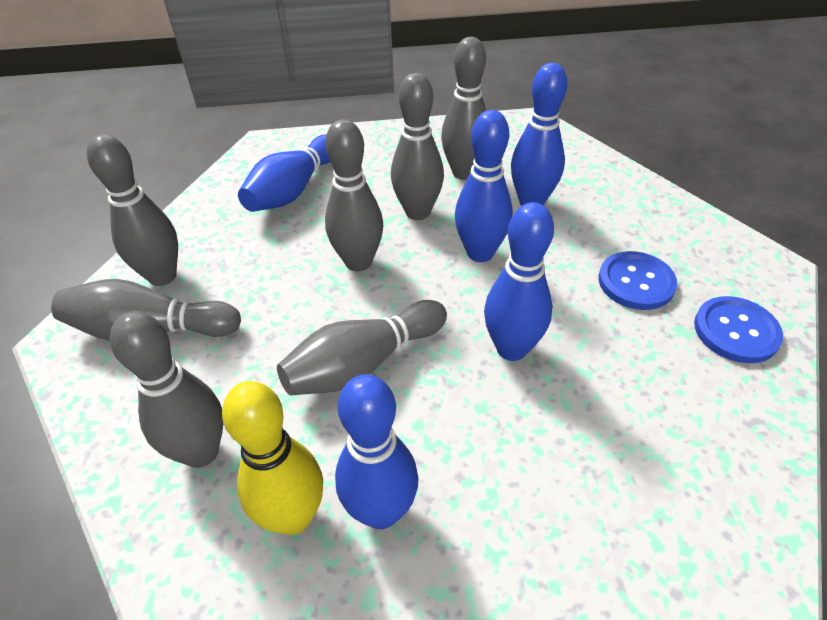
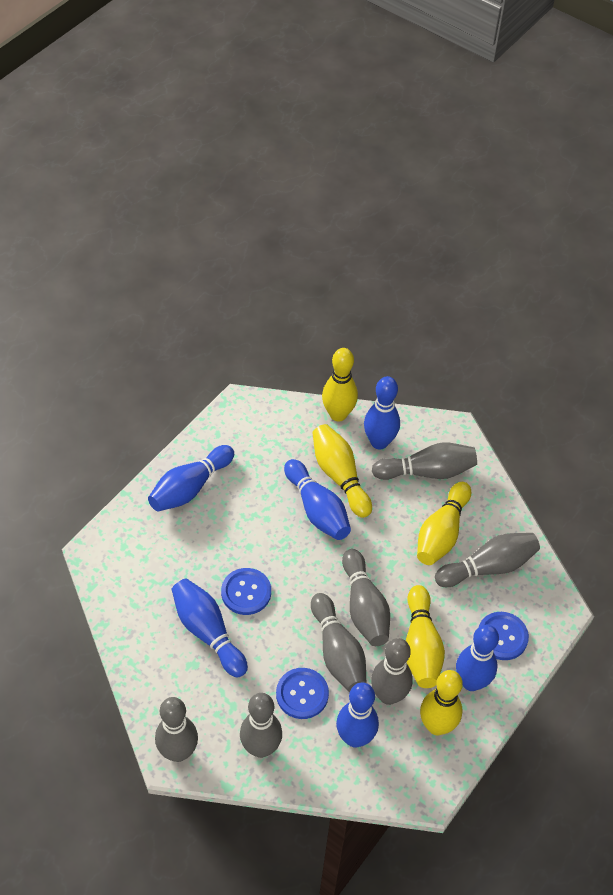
blue bowling pin: 5 -> 6
blue button: 2 -> 3
yellow bowling pin: 1 -> 5

